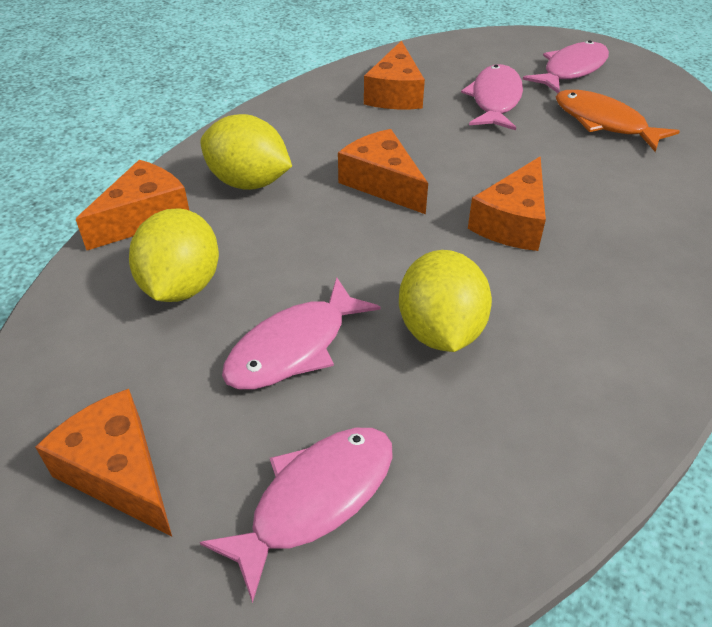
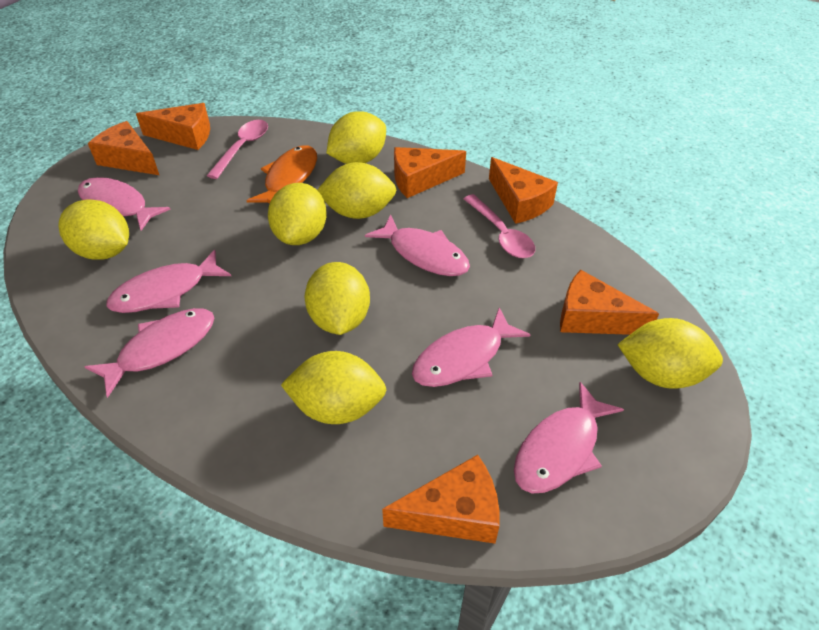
orange cheese: 5 -> 6
pink fish: 4 -> 6
pink spoon: 0 -> 2
yellow lemon: 3 -> 7

